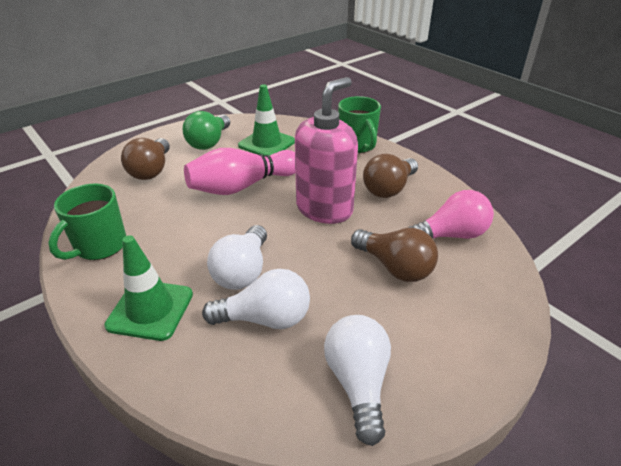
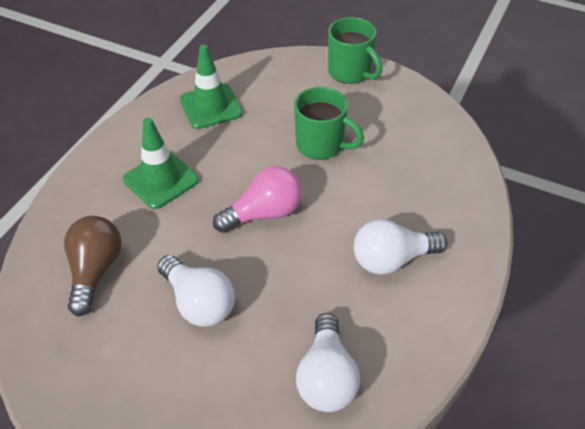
brown light bulb: 3 -> 1
green light bulb: 1 -> 0
pink bowling pin: 1 -> 0
pink soap dispenser: 1 -> 0

